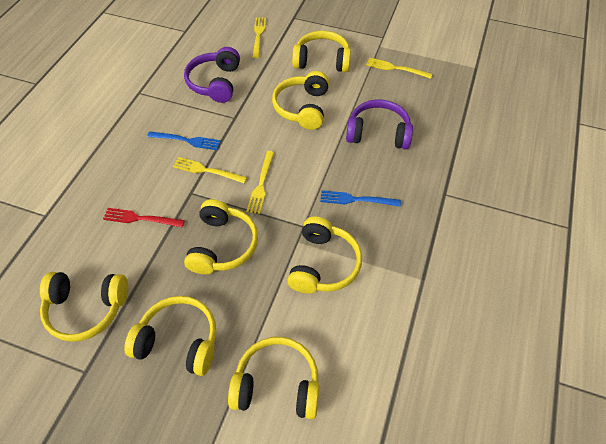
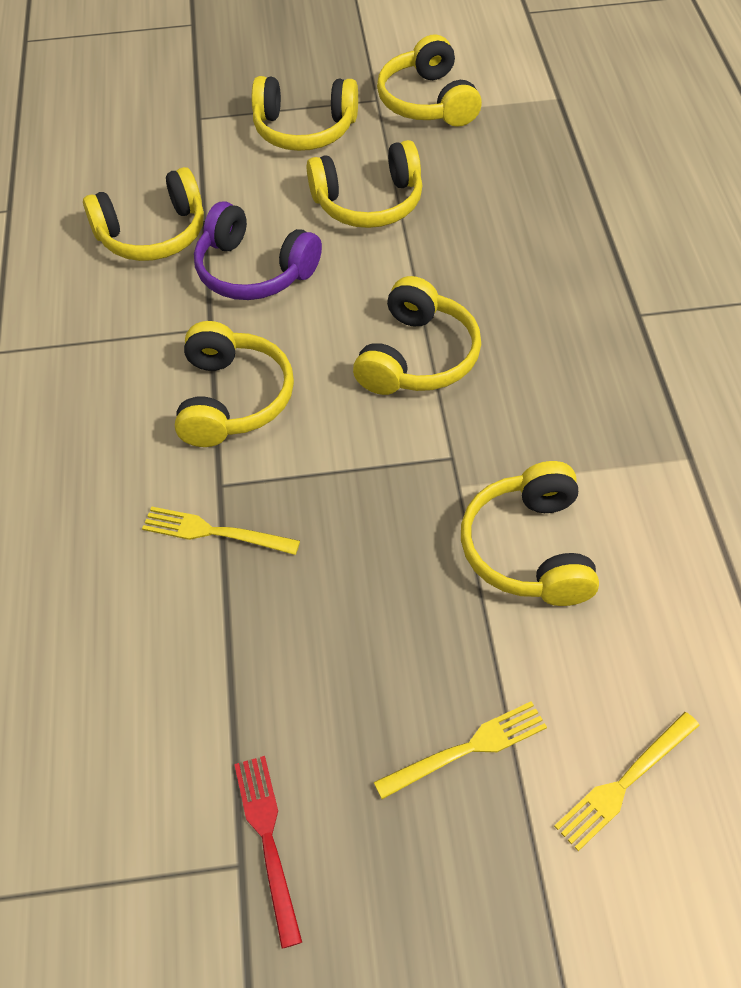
blue fork: 2 -> 0
purple headphones: 2 -> 1
yellow fork: 4 -> 3

